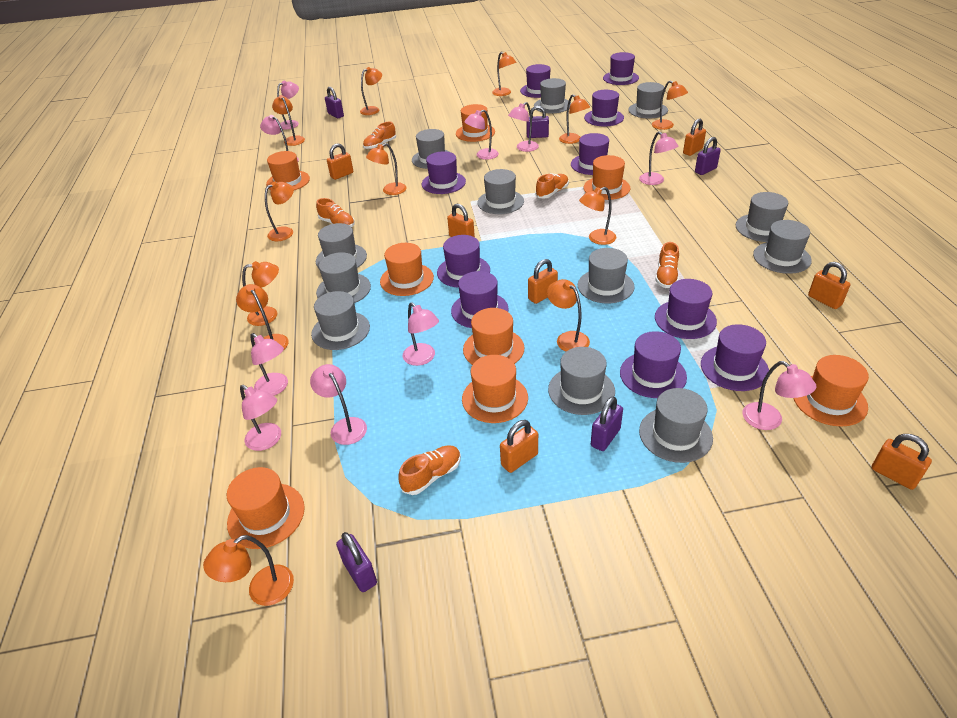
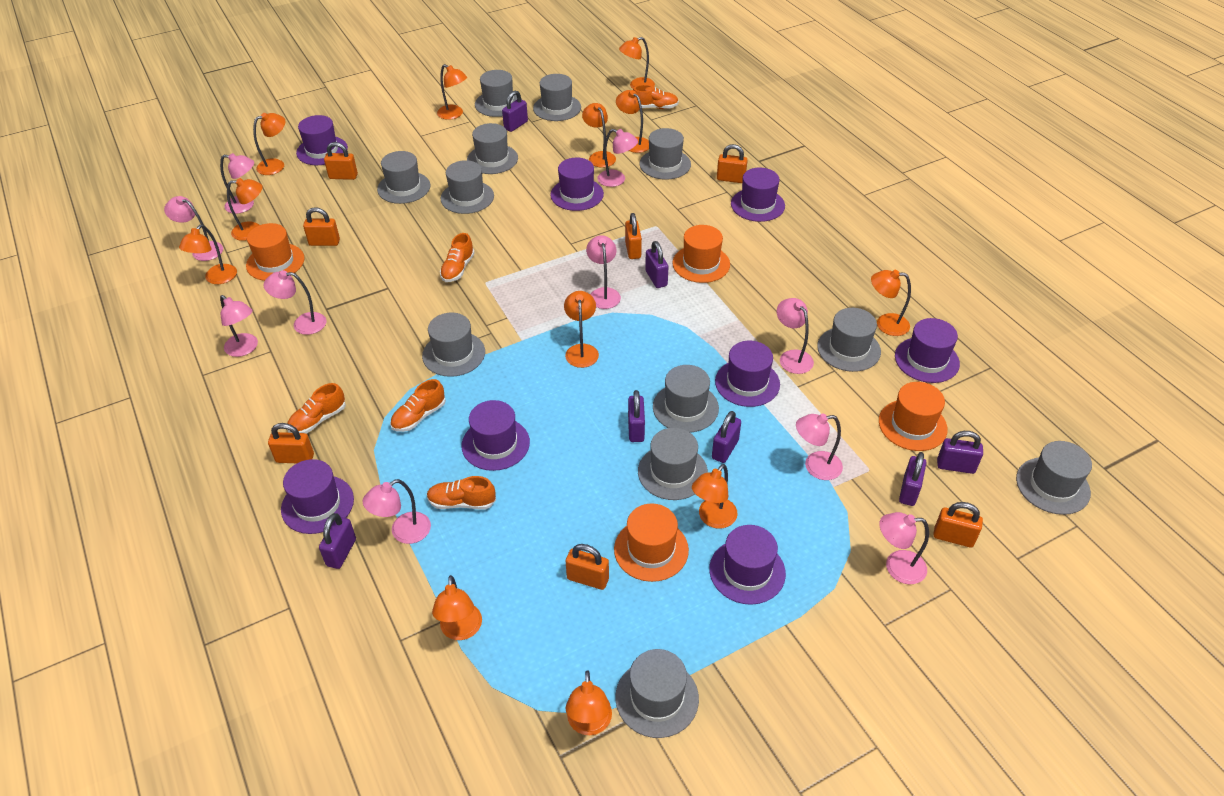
orange hat: 8 -> 4
purple hat: 10 -> 8
purple padlock: 5 -> 7

